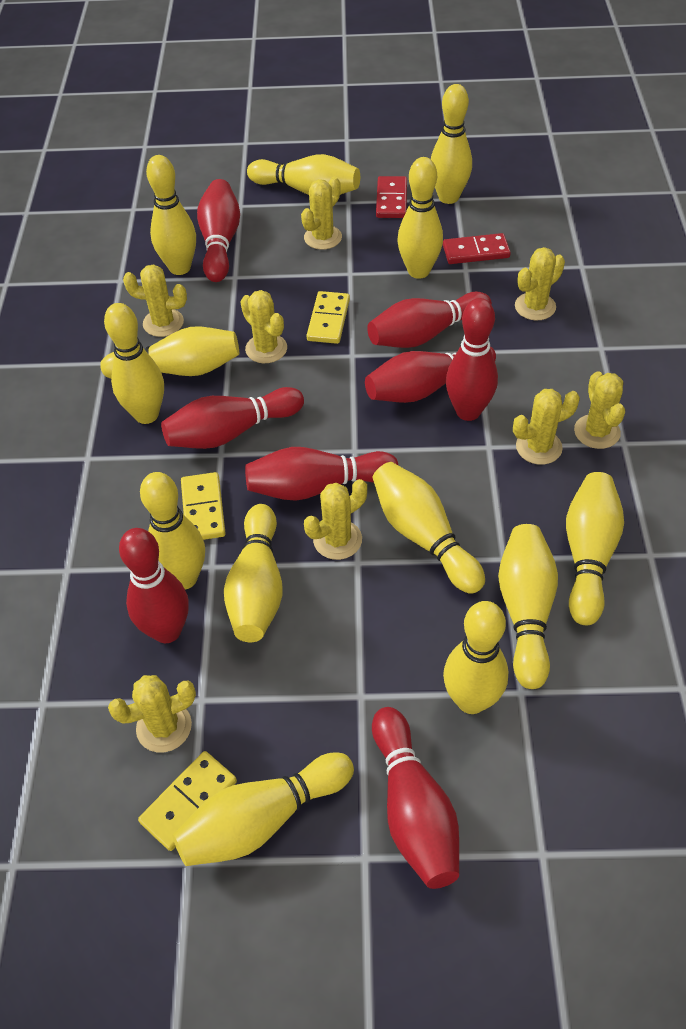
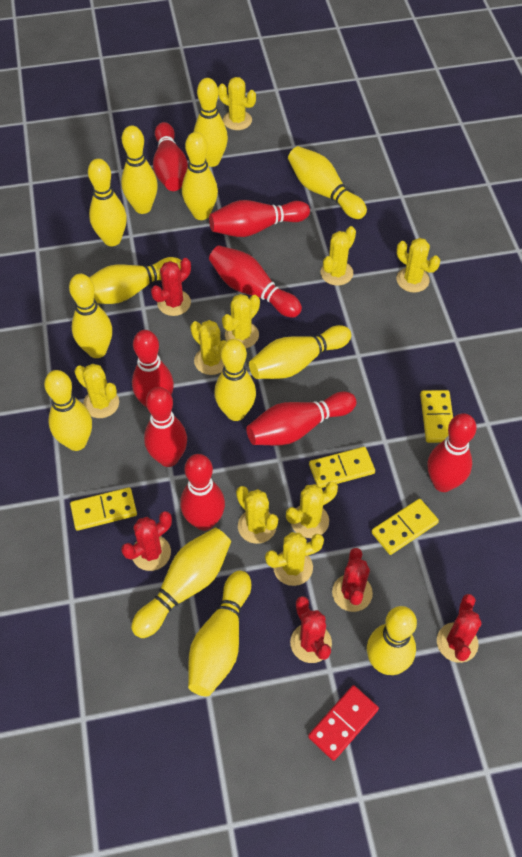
red cactus: 0 -> 5
red domino: 2 -> 1
yellow cactus: 8 -> 9
yellow domino: 3 -> 4

